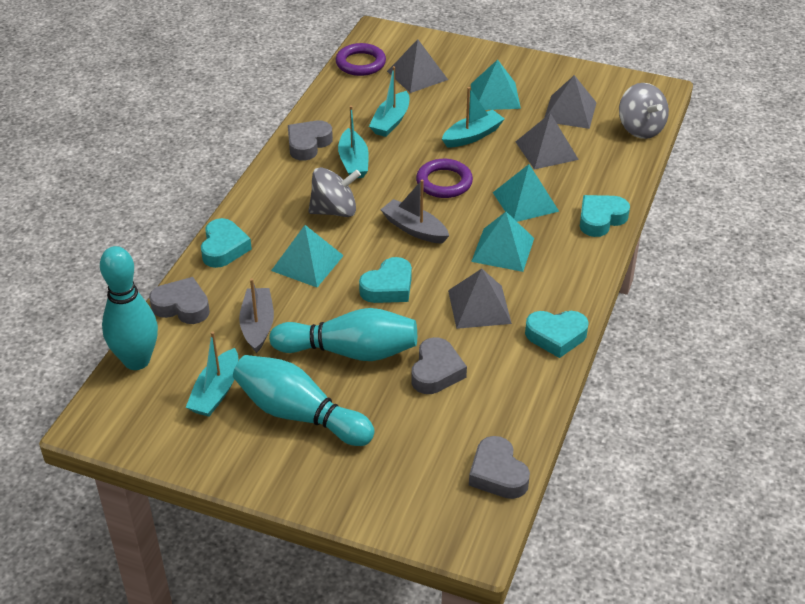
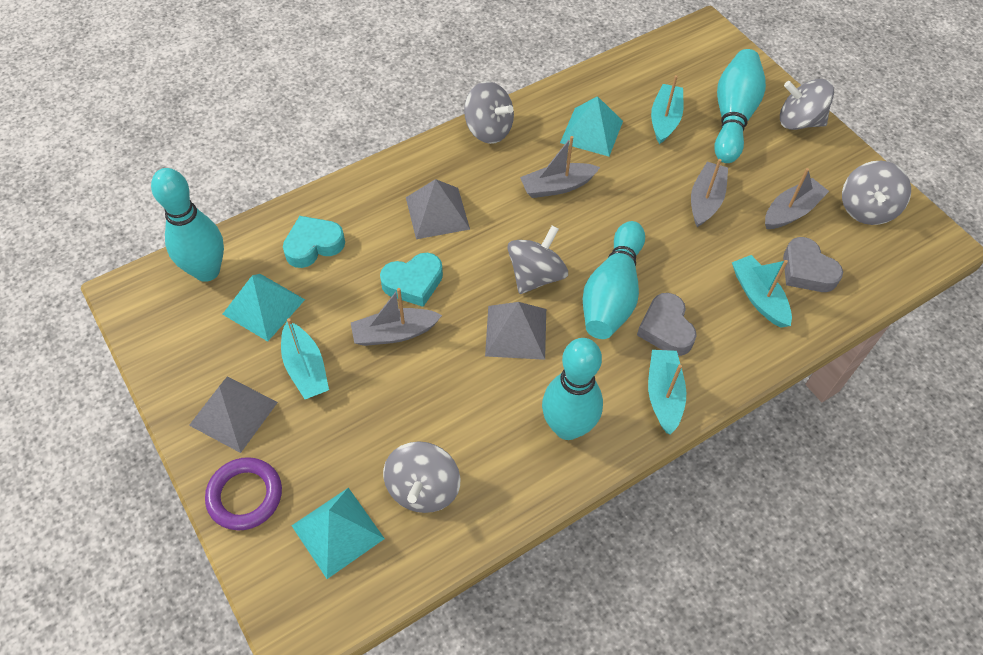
grey boat: 2 -> 4
grey heart: 4 -> 2
grey pyramid: 4 -> 3
grey spinning top: 2 -> 5
purple ring: 2 -> 1
turquoise bowling pin: 3 -> 4
turquoise heart: 4 -> 2
turquoise pyramid: 4 -> 3

